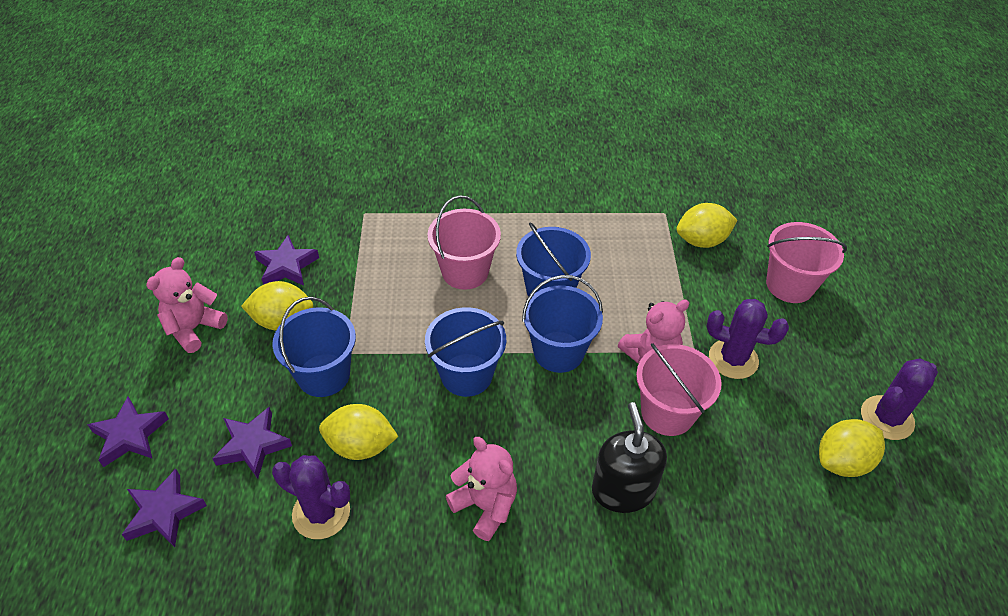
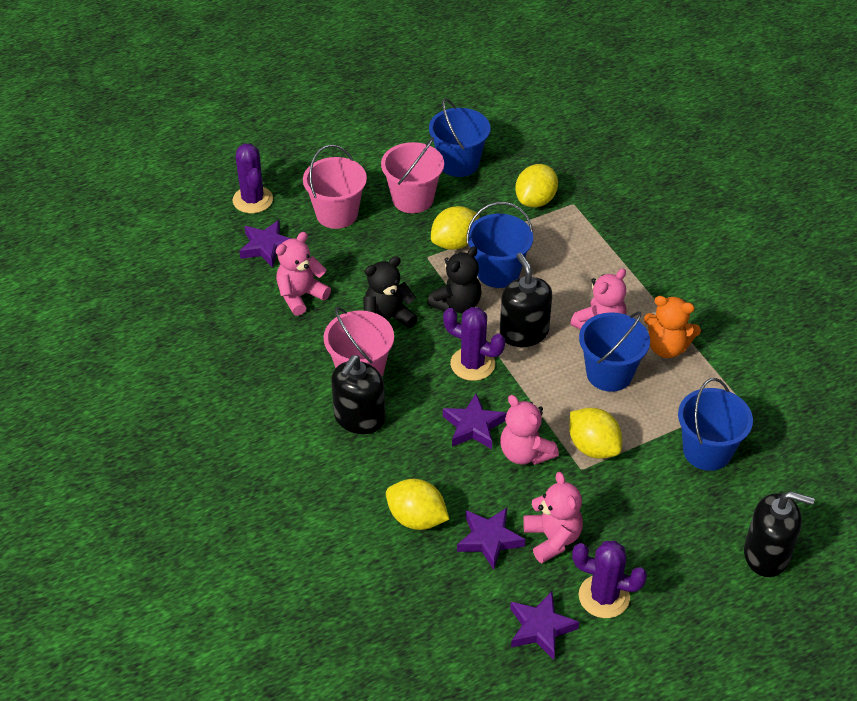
black soap dispenser: 1 -> 3
black teddy bear: 0 -> 2
orange teddy bear: 0 -> 1
pink teddy bear: 3 -> 4

